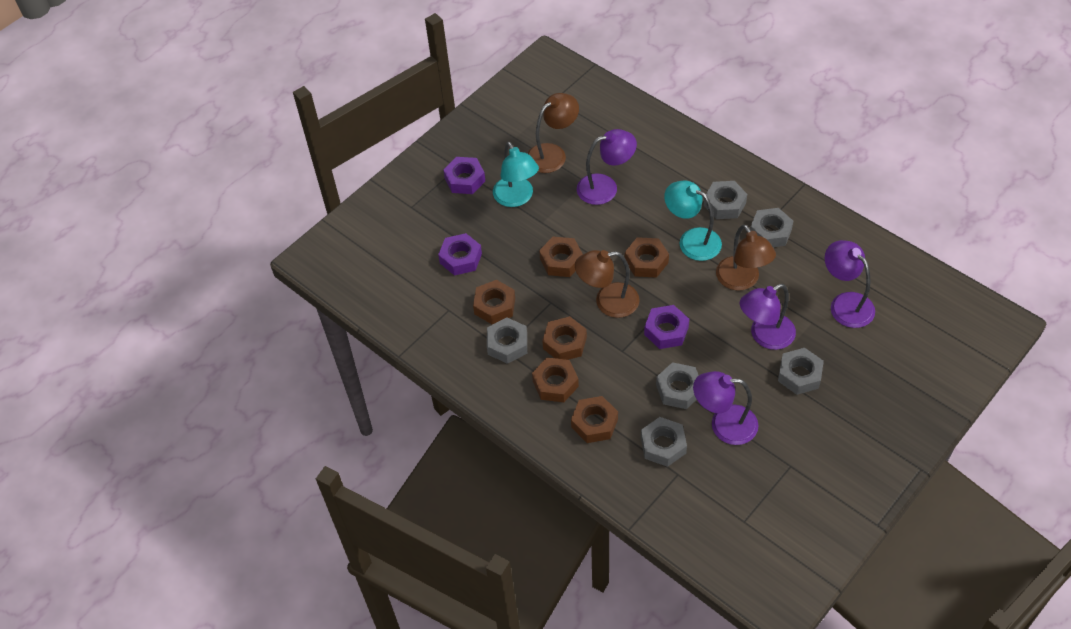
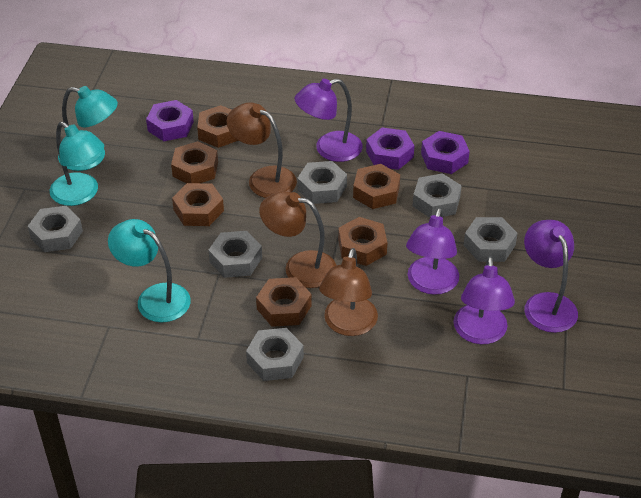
turquoise lamp: 2 -> 3

